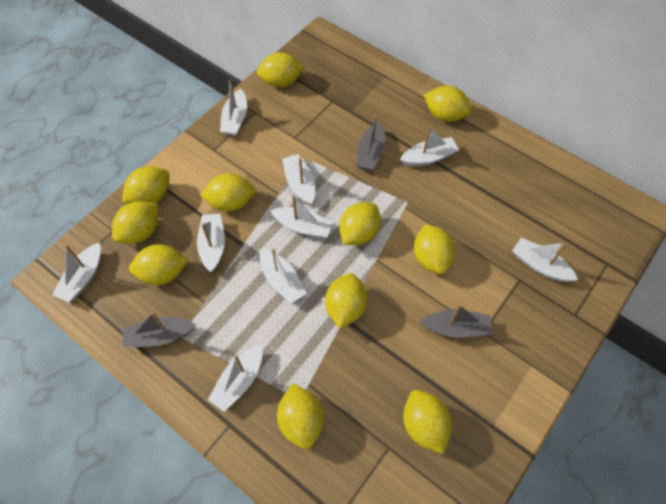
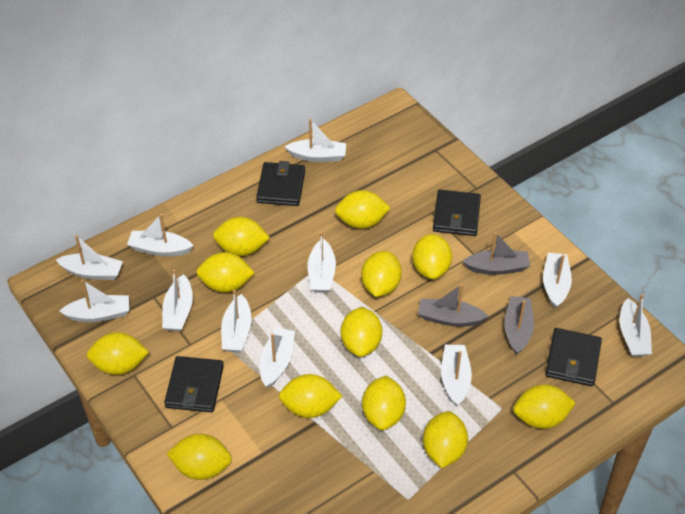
black wallet: 0 -> 4
white boat: 9 -> 11
yellow lemon: 11 -> 12

